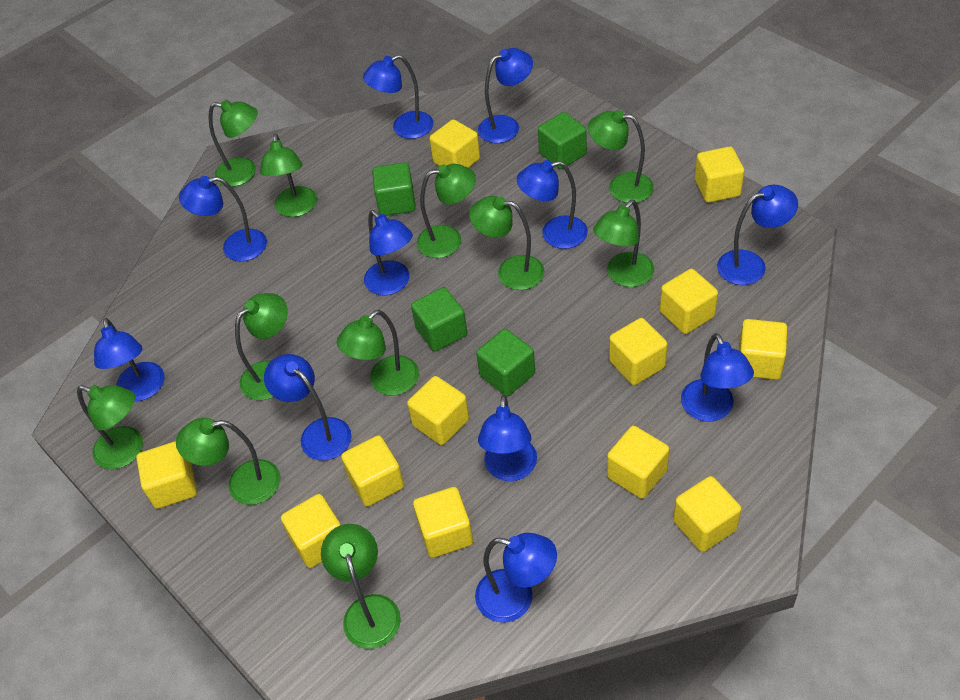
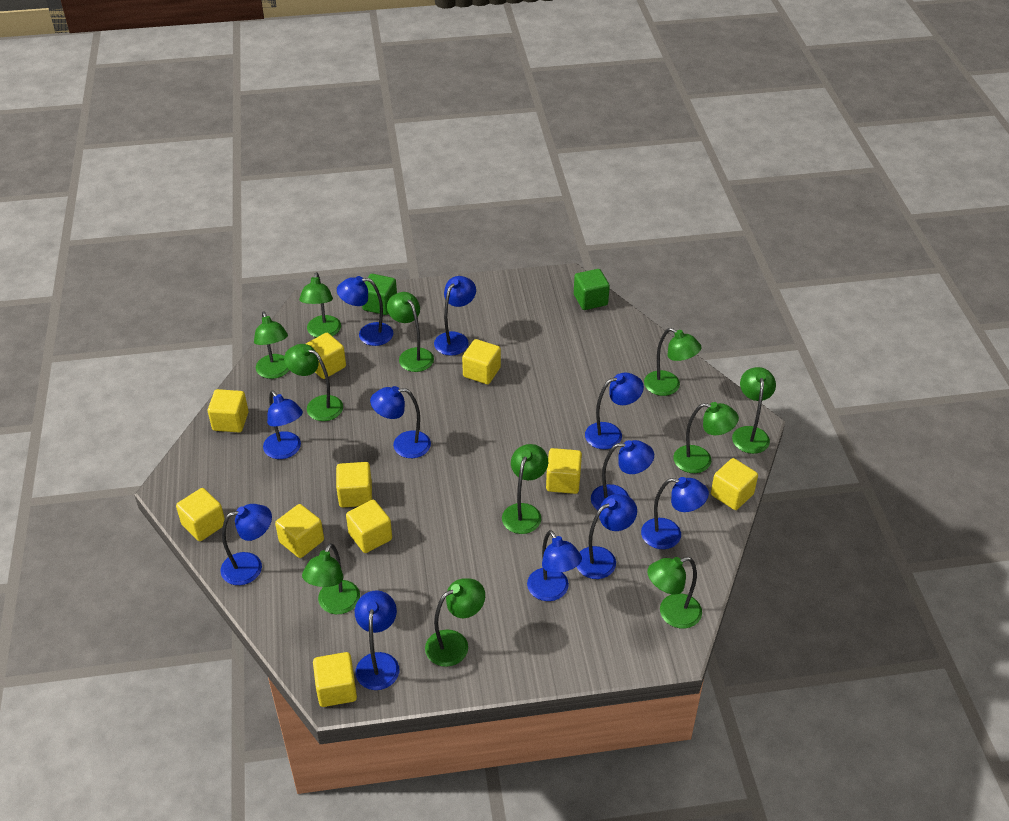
green cube: 4 -> 2
yellow cube: 12 -> 10

